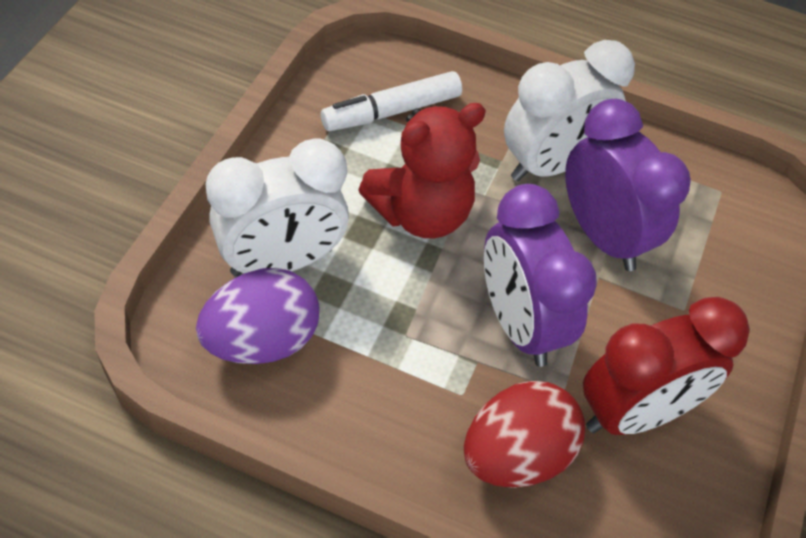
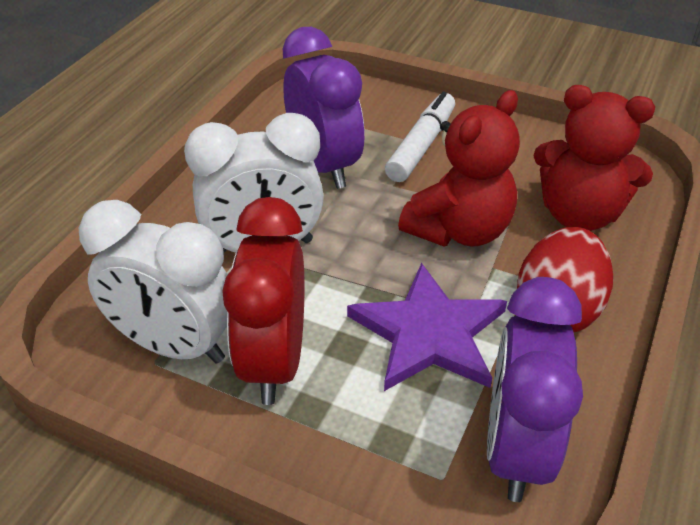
purple egg: 1 -> 0
purple star: 0 -> 1
red teddy bear: 1 -> 2

